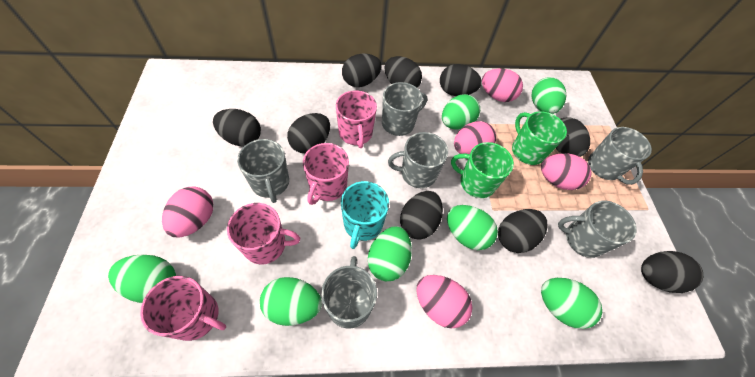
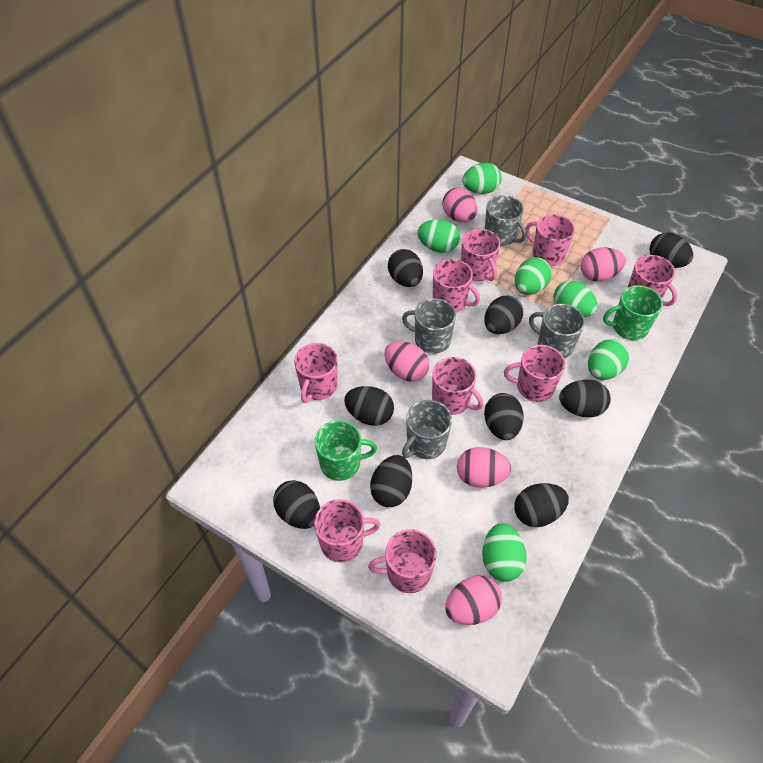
green egg: 7 -> 6
grey mug: 6 -> 4
pink mug: 4 -> 9
turquoise mug: 1 -> 0

